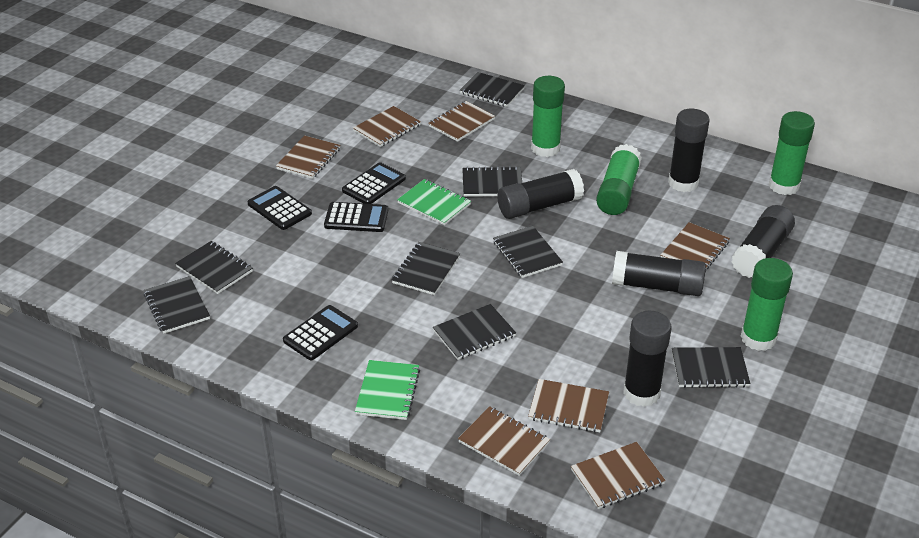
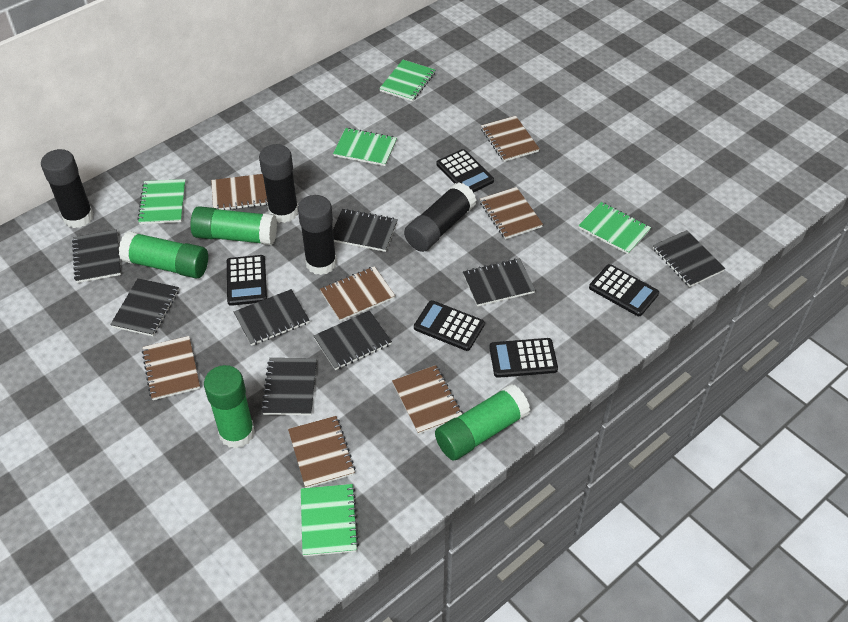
black calculator: 4 -> 5
black glue stick: 5 -> 4
green notebook: 2 -> 5

